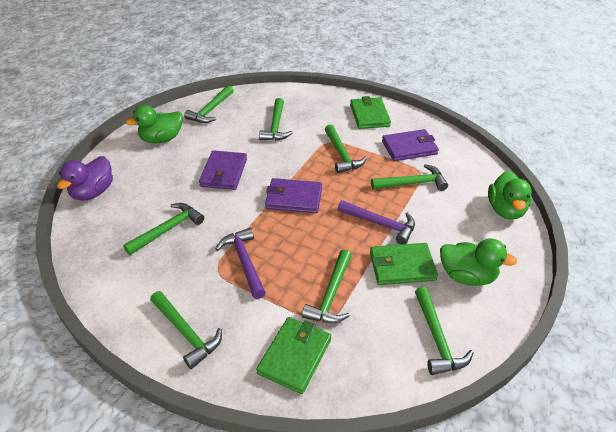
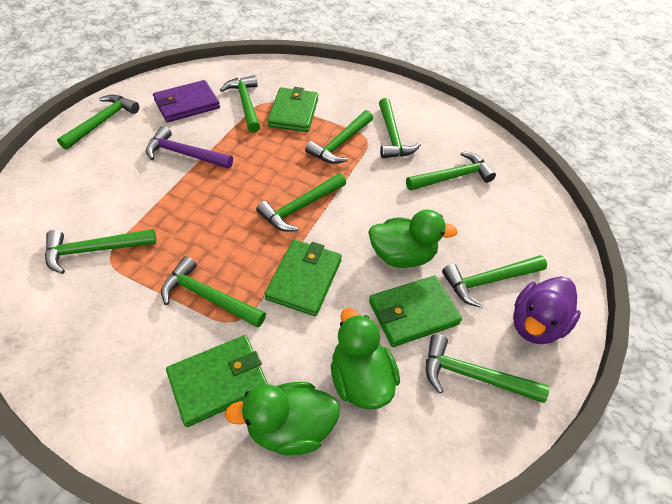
green hammer: 8 -> 10
green wallet: 3 -> 4
purple hammer: 2 -> 1
purple wallet: 3 -> 1

